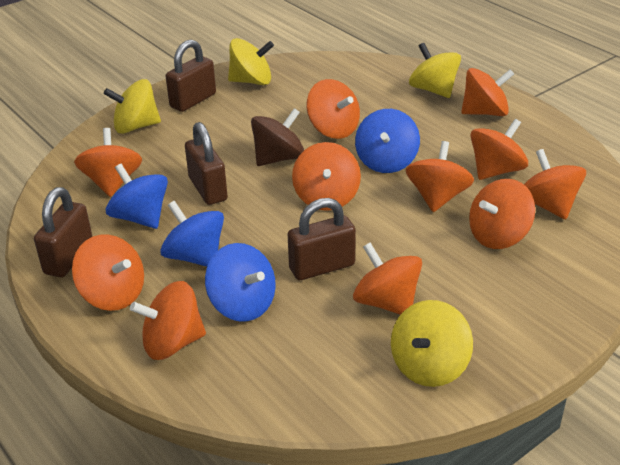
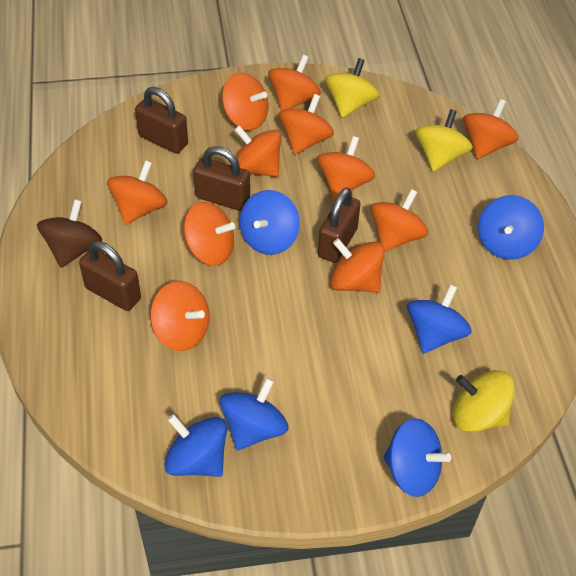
blue spinning top: 4 -> 6
yellow spinning top: 4 -> 3

